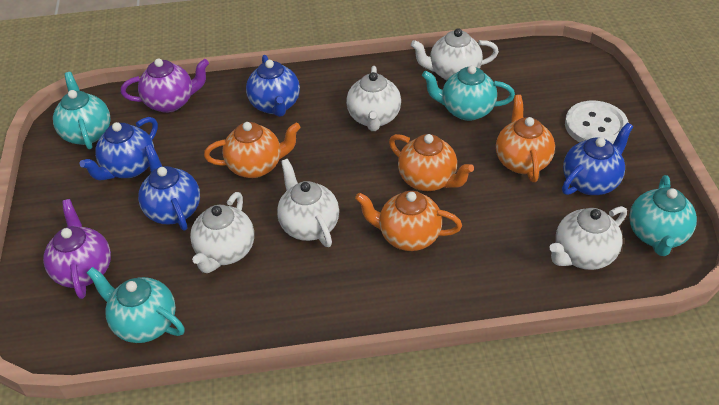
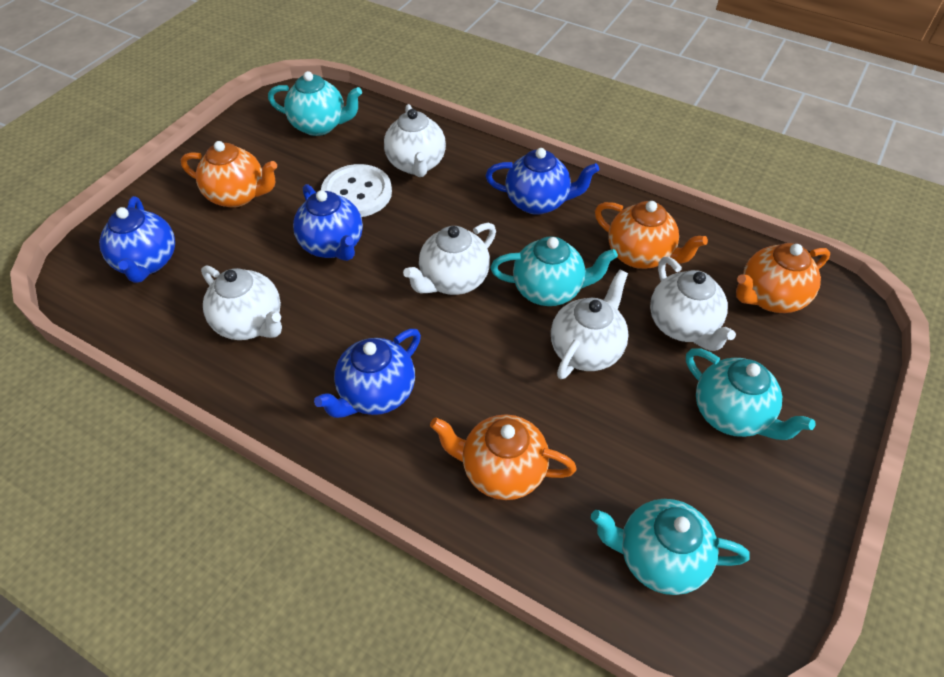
purple teapot: 2 -> 0

